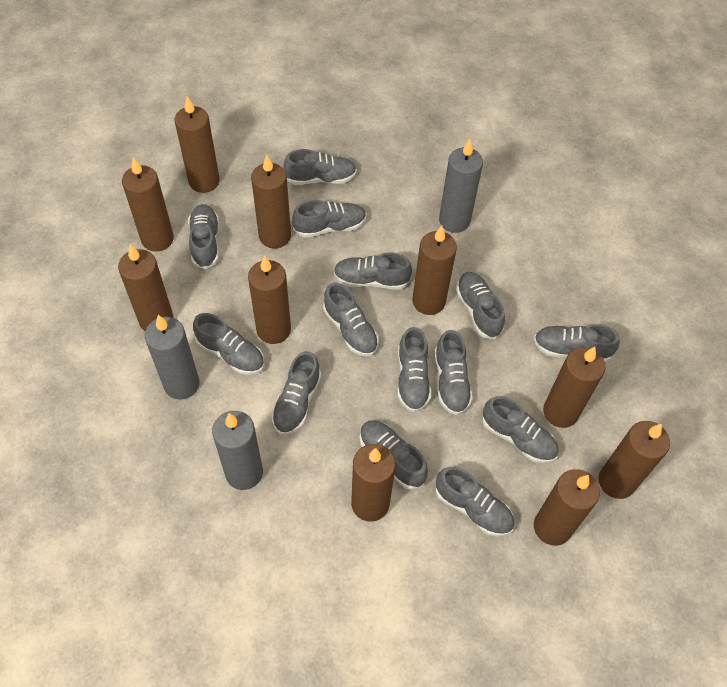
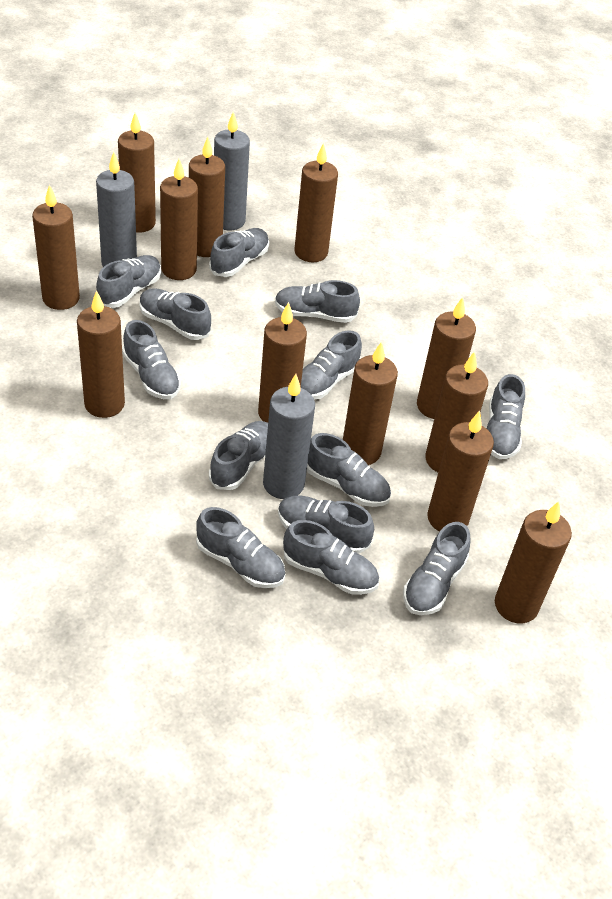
brown candle: 10 -> 12
grey shoe: 14 -> 13

